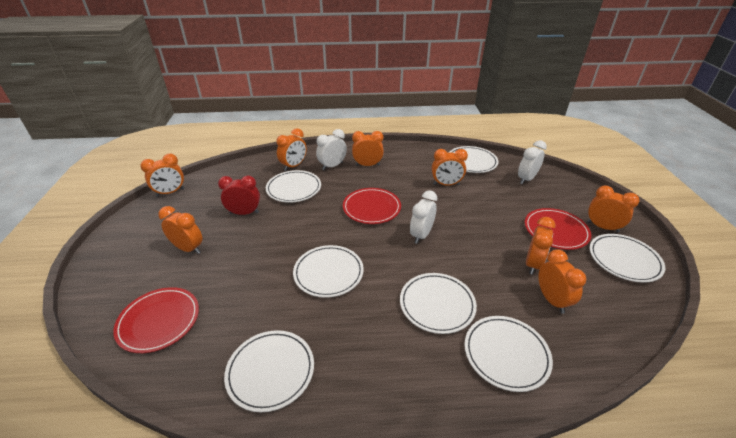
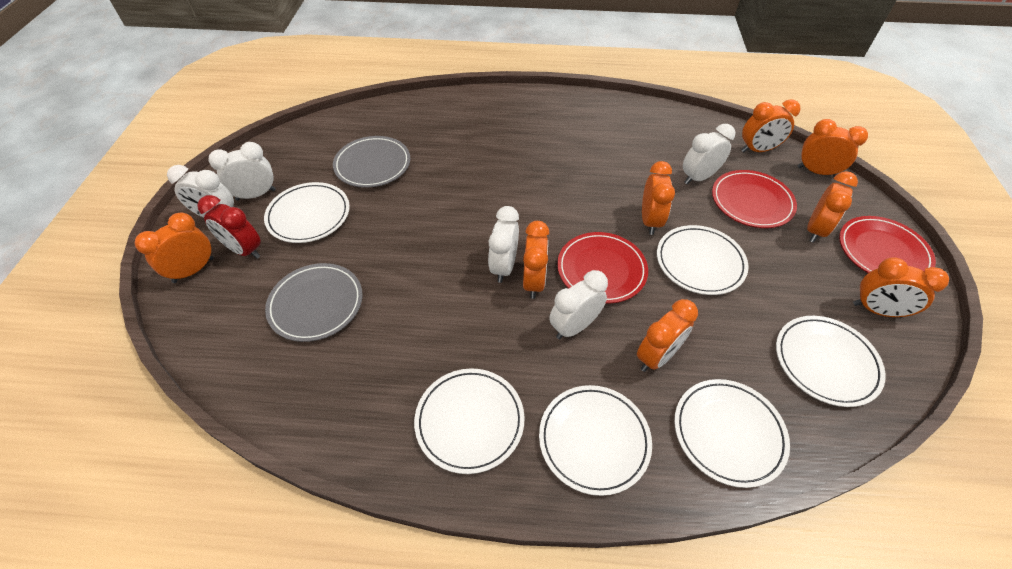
grey plate: 0 -> 2
white clock: 3 -> 5
white plate: 7 -> 6

